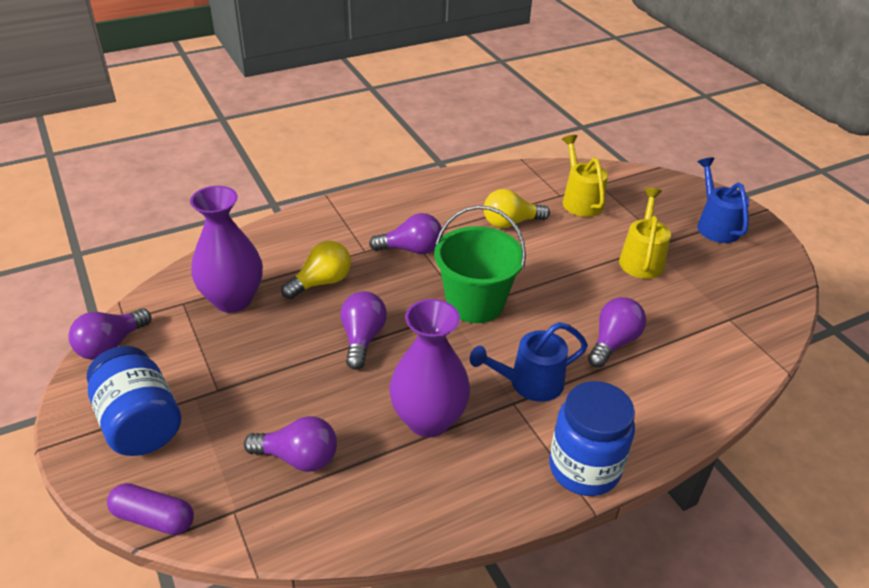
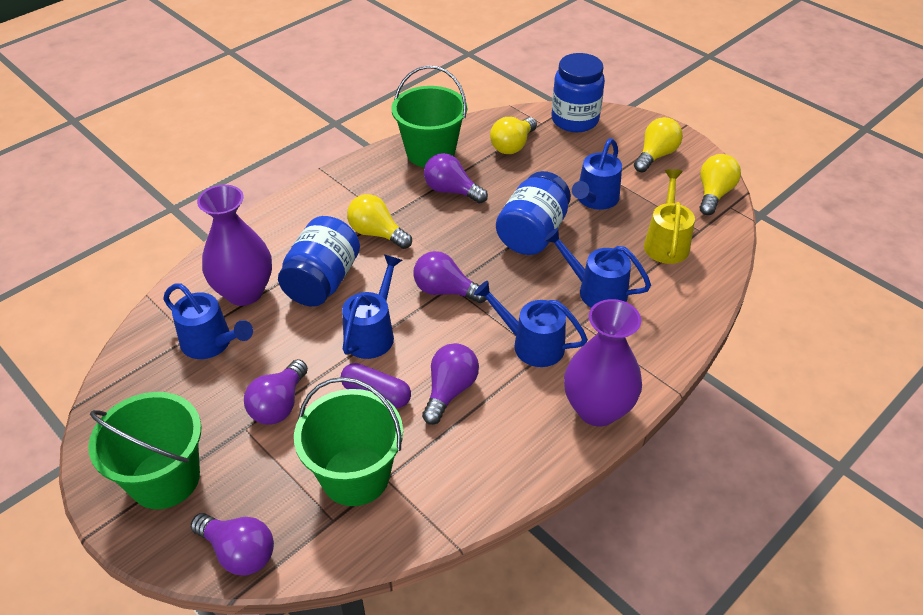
blue jar: 2 -> 3
blue watering can: 2 -> 5
green bucket: 1 -> 3
yellow light bulb: 2 -> 4
yellow watering can: 2 -> 1

